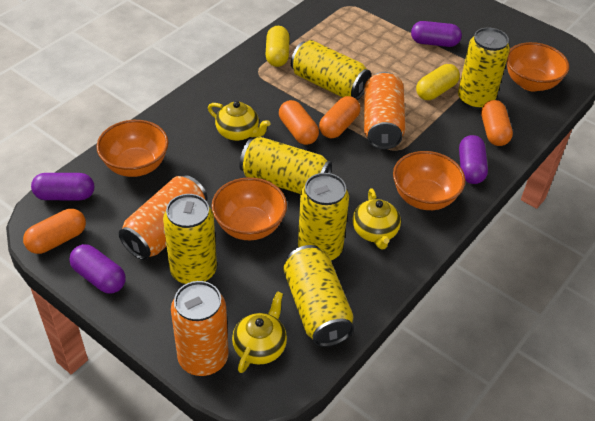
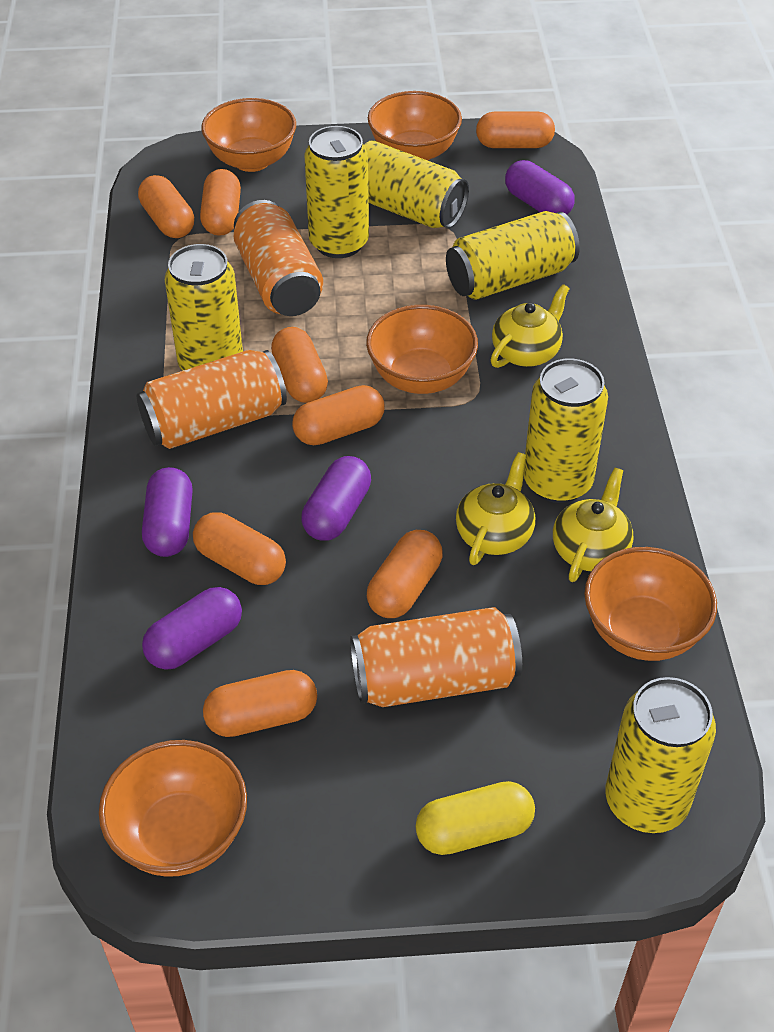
orange bowl: 4 -> 5
orange capsule: 4 -> 8
yellow capsule: 2 -> 1

